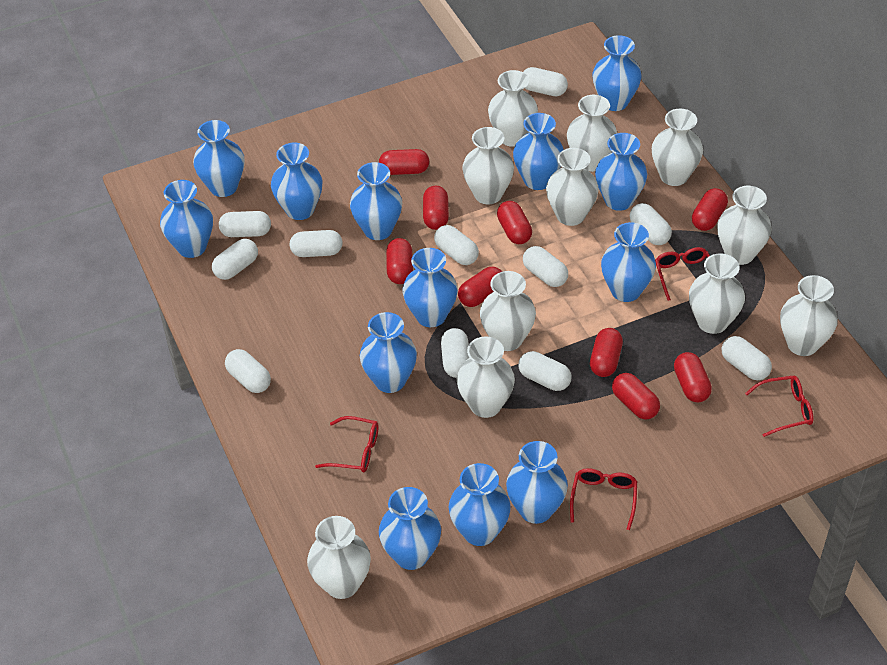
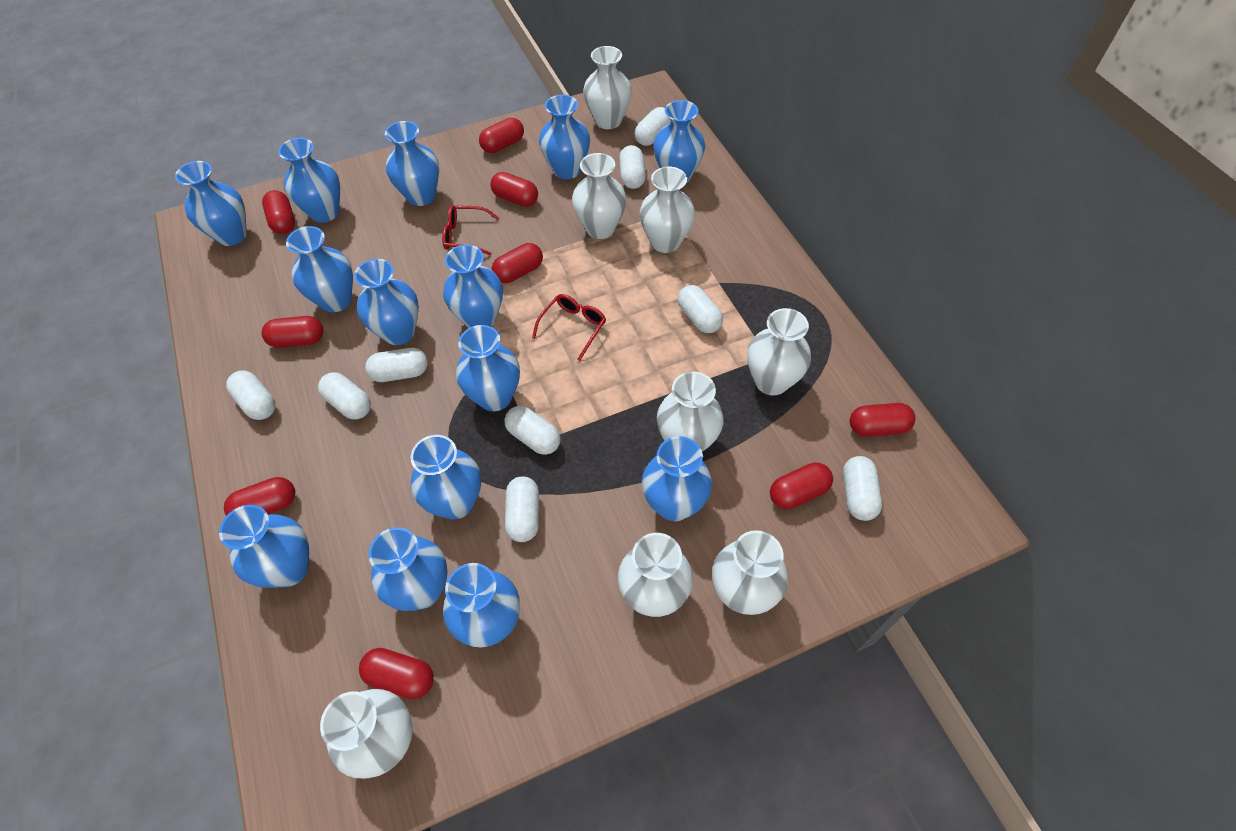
blue vase: 13 -> 14
red glasses: 4 -> 2
white capsule: 11 -> 9
white vase: 11 -> 8

